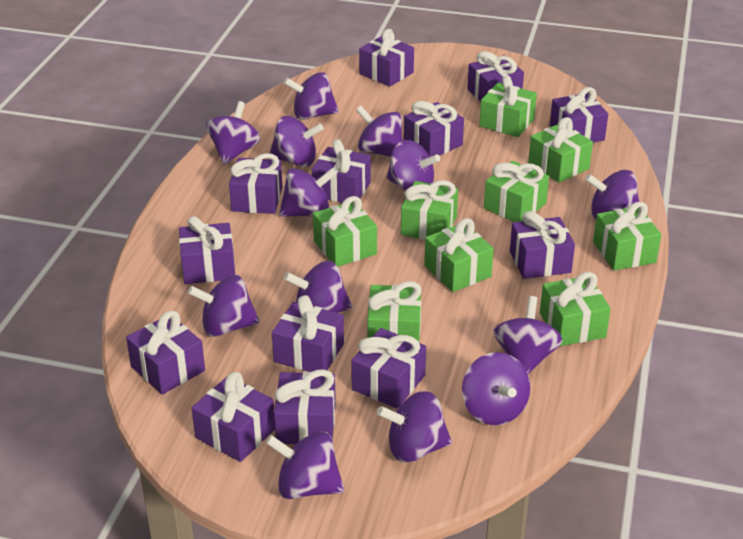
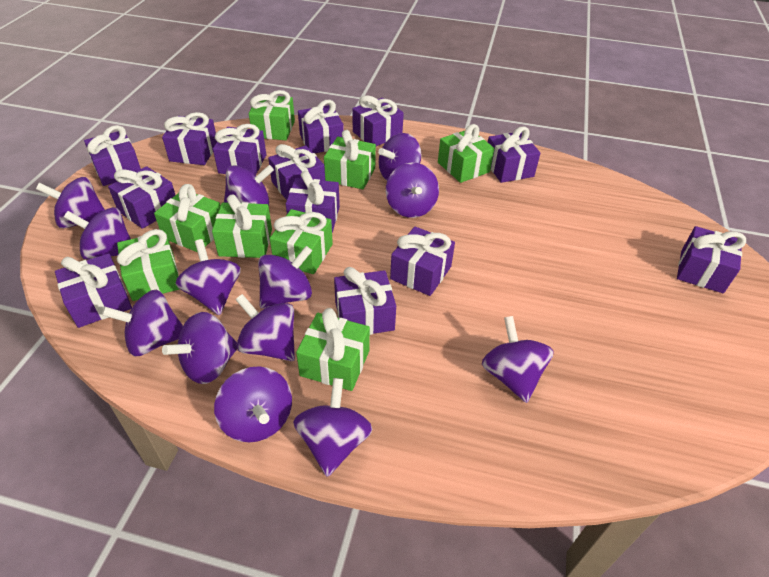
green gift: 9 -> 8

